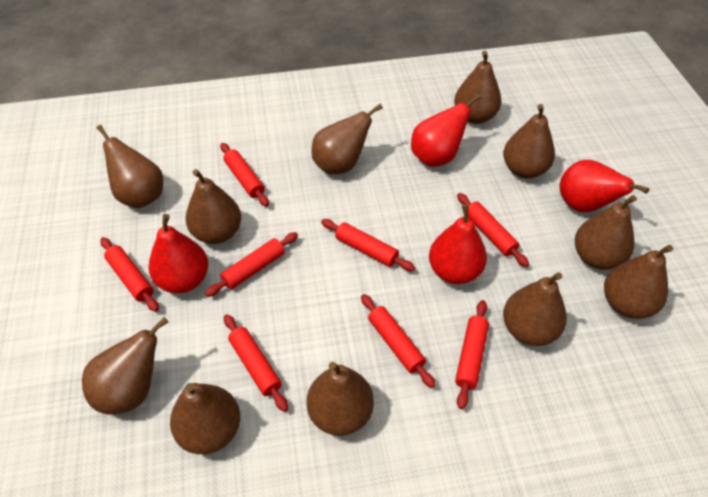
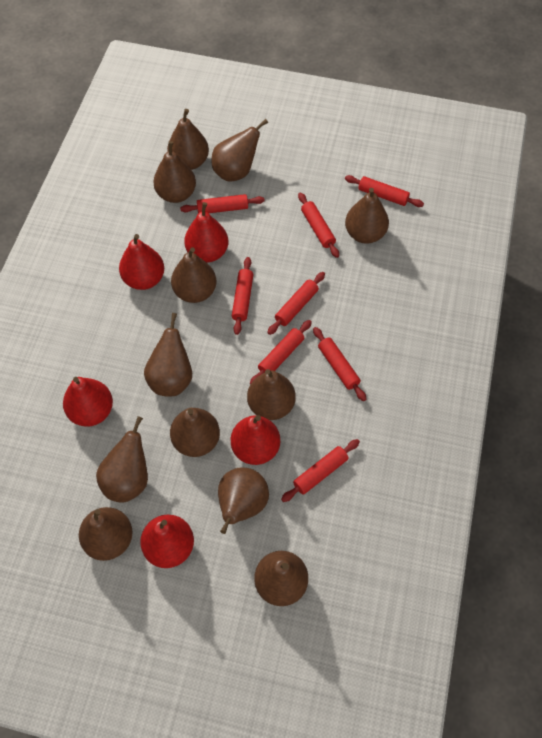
brown pear: 11 -> 12
red pear: 4 -> 5

